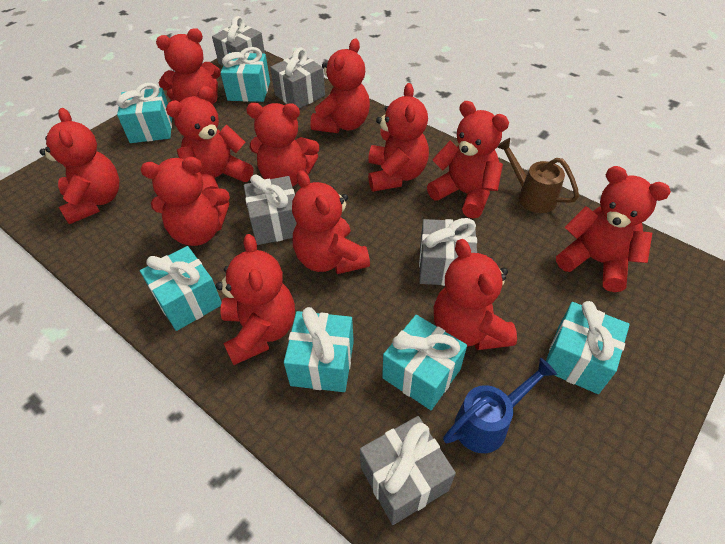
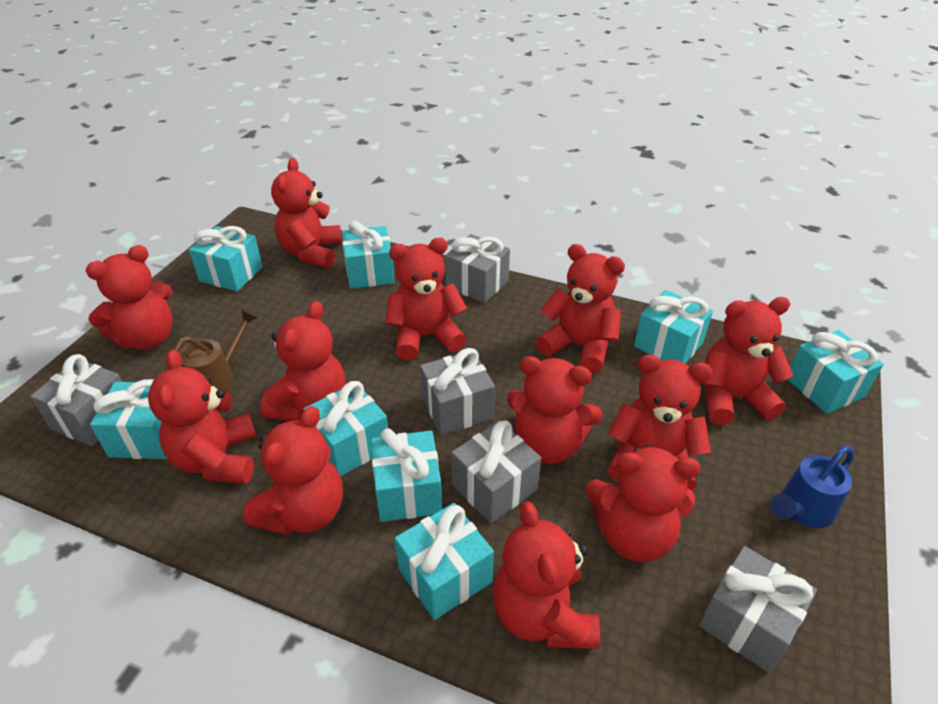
turquoise gift: 6 -> 8

